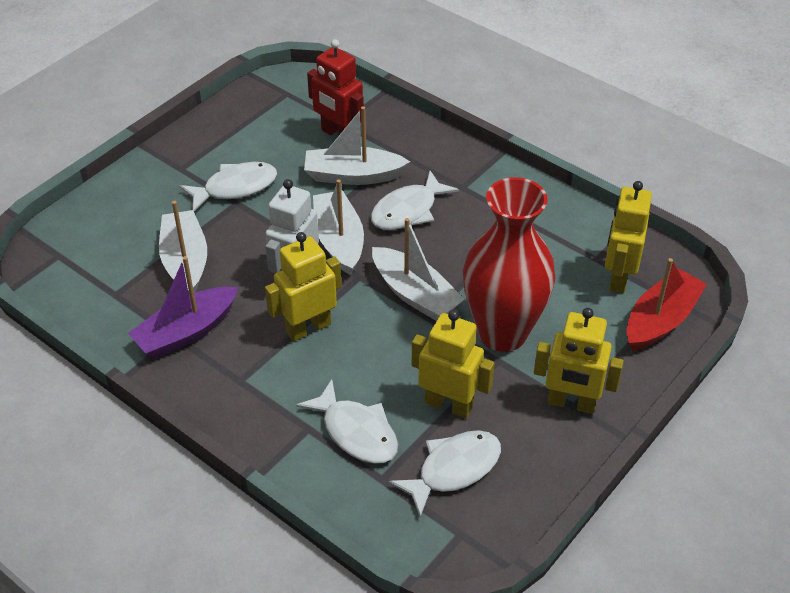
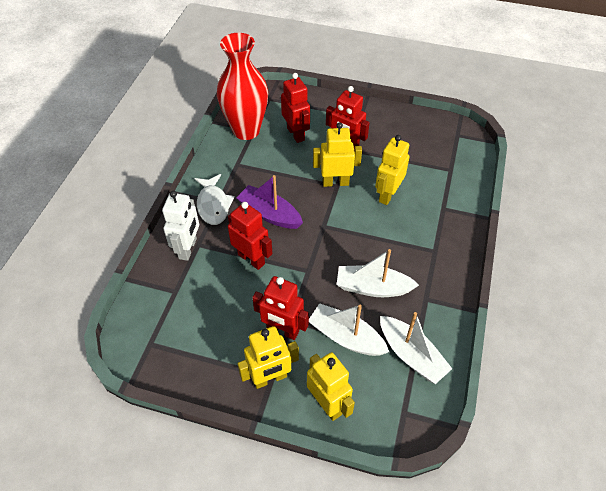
red boat: 1 -> 0
red robot: 1 -> 4
white boat: 4 -> 3
white fish: 4 -> 1

